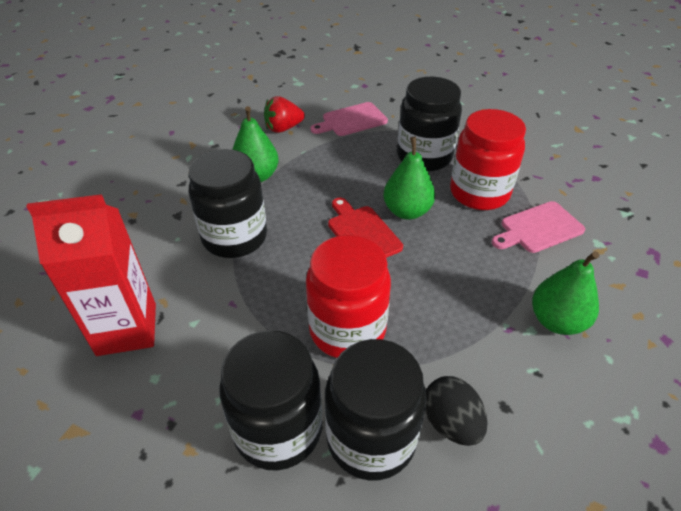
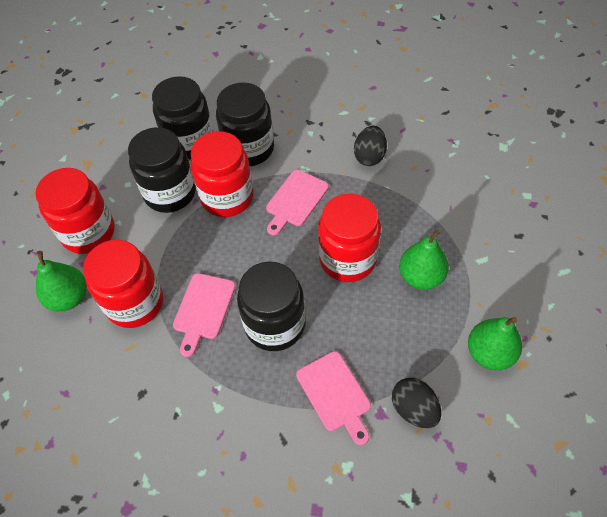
black egg: 1 -> 2
pink cutting board: 2 -> 3
red carton: 1 -> 0
red cutting board: 1 -> 0
red jar: 2 -> 4
red strawberry: 1 -> 0

